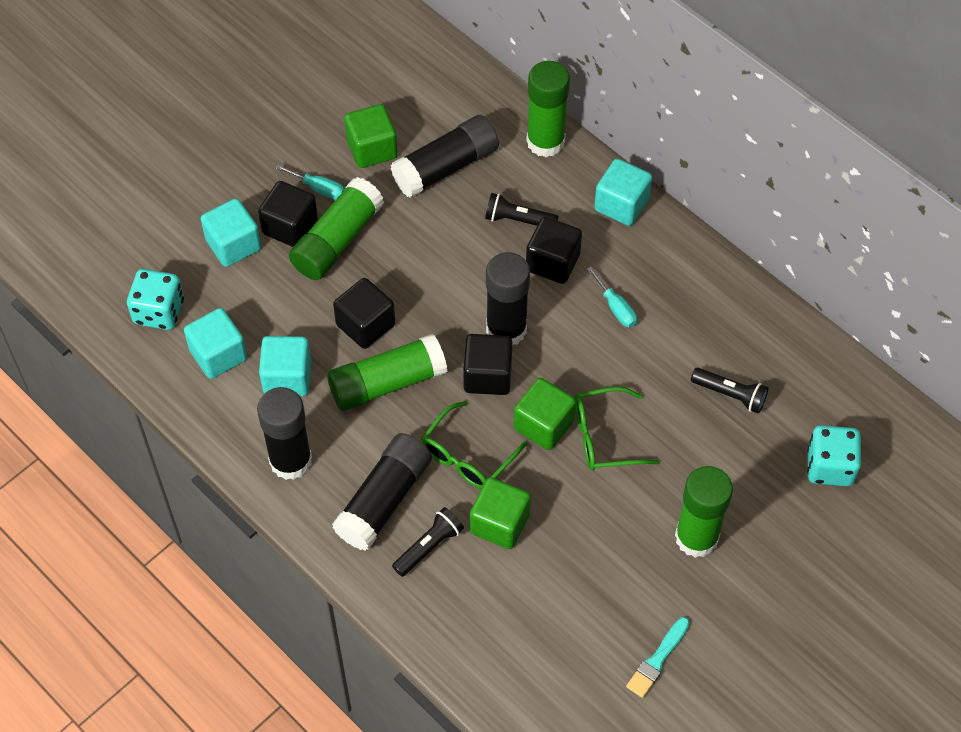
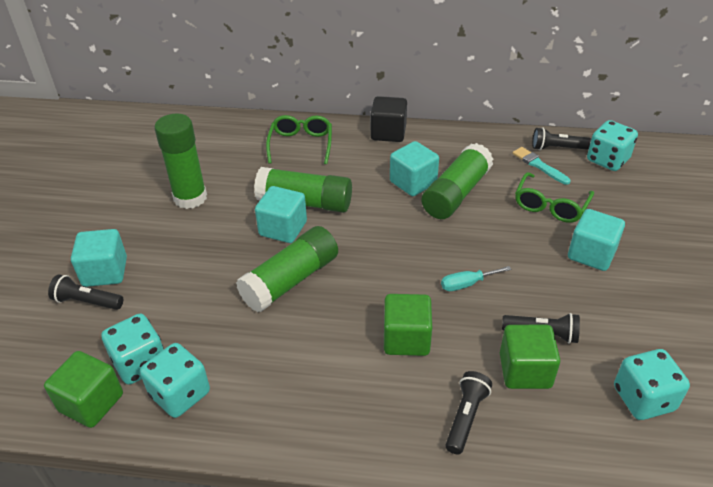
black cube: 4 -> 1
black flashlight: 3 -> 4
black glue stick: 4 -> 0
turquoise dice: 2 -> 4
turquoise screwdriver: 2 -> 1

